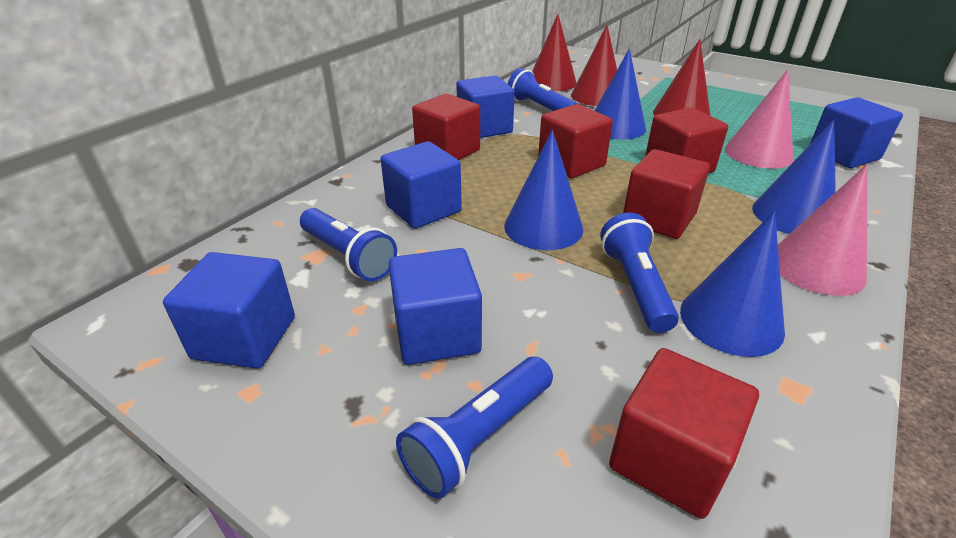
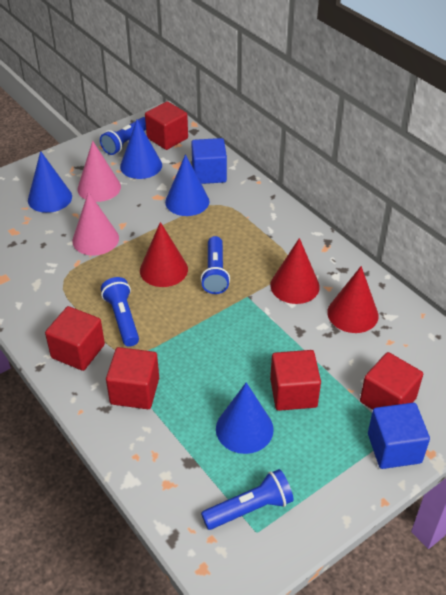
blue cube: 5 -> 2

